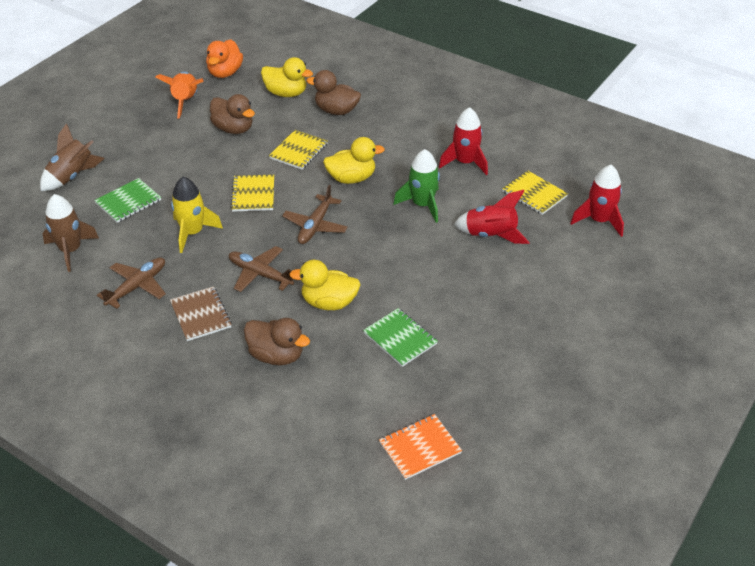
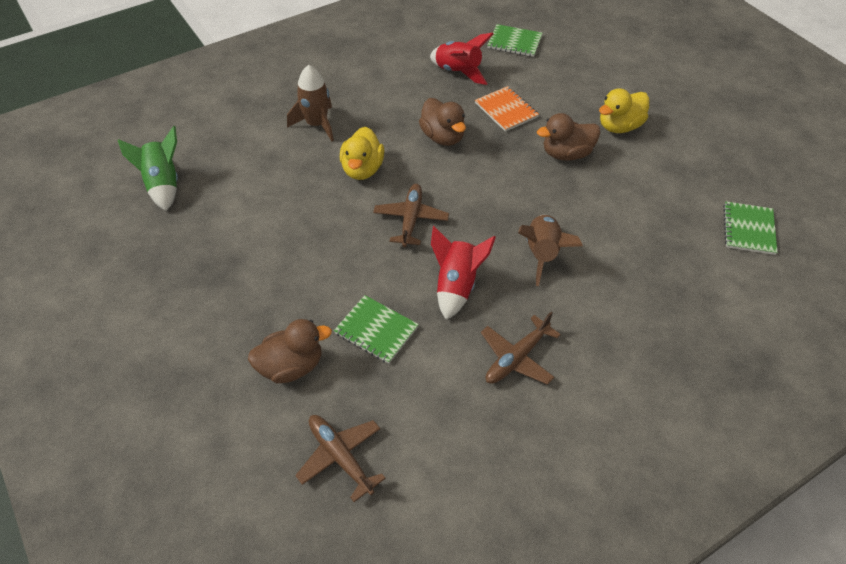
brown notebook: 1 -> 0
green notebook: 2 -> 3
orange duck: 1 -> 0
orange rocket: 1 -> 0
red rocket: 3 -> 2
yellow duck: 3 -> 2
yellow notebook: 3 -> 0
yellow rocket: 1 -> 0

